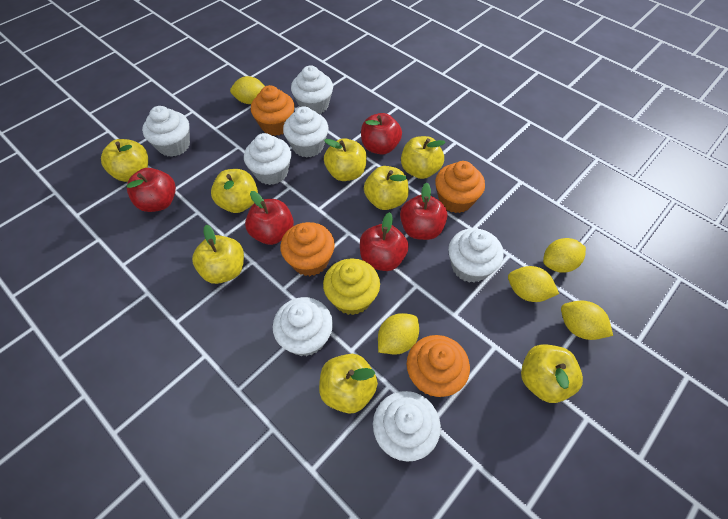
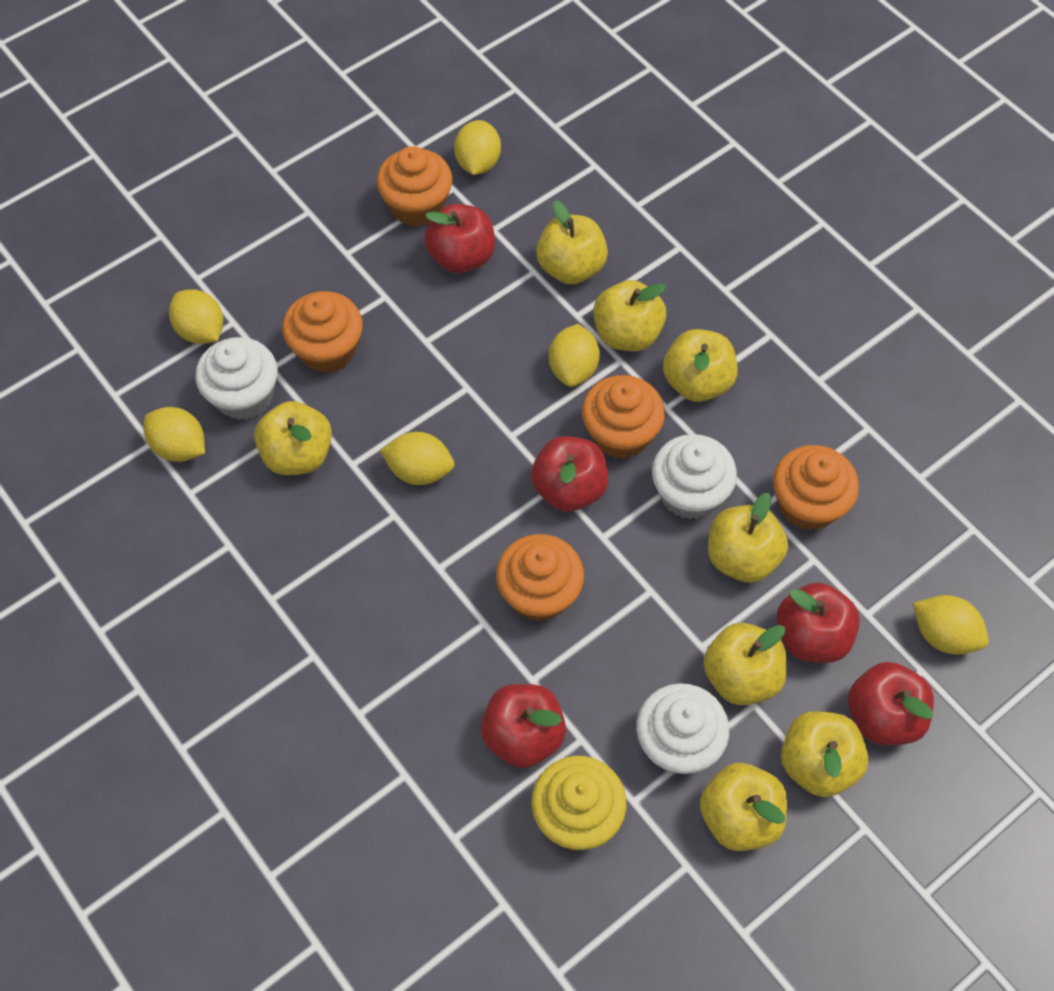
orange cupcake: 4 -> 5
white cupcake: 7 -> 3
yellow lemon: 5 -> 6

